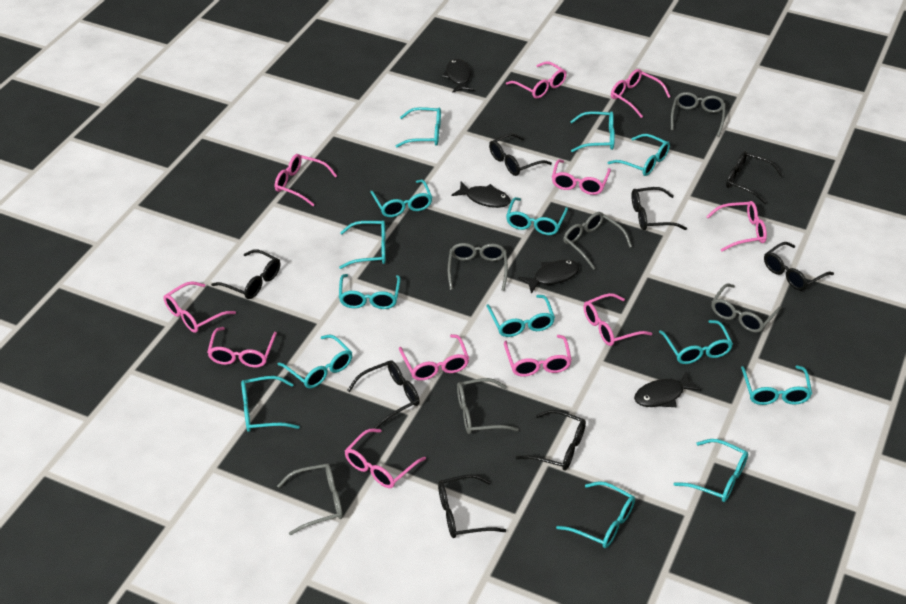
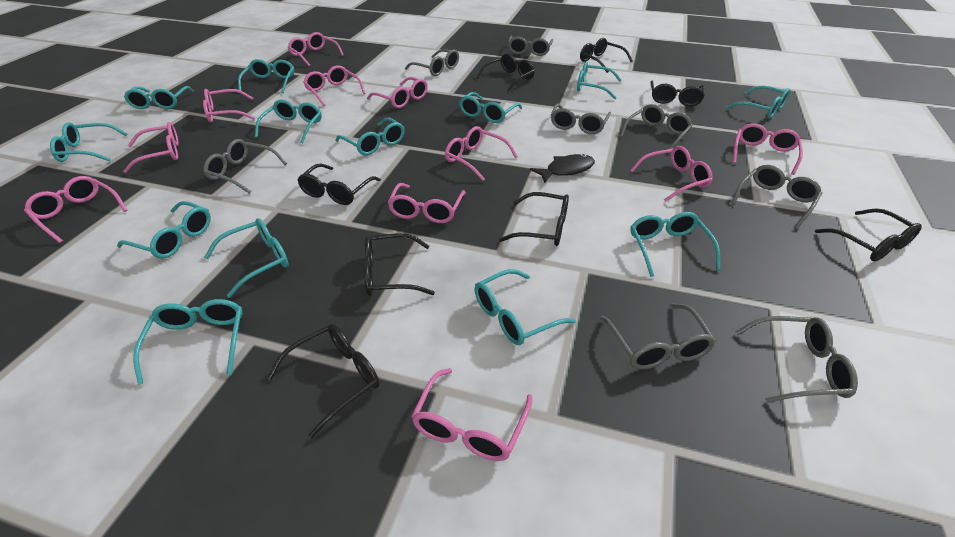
black fish: 4 -> 1
grey glasses: 6 -> 8
turquoise glasses: 14 -> 13

